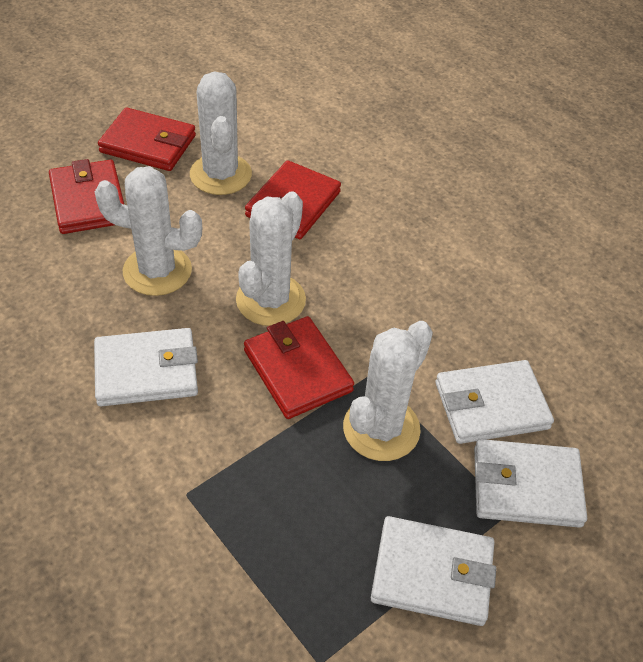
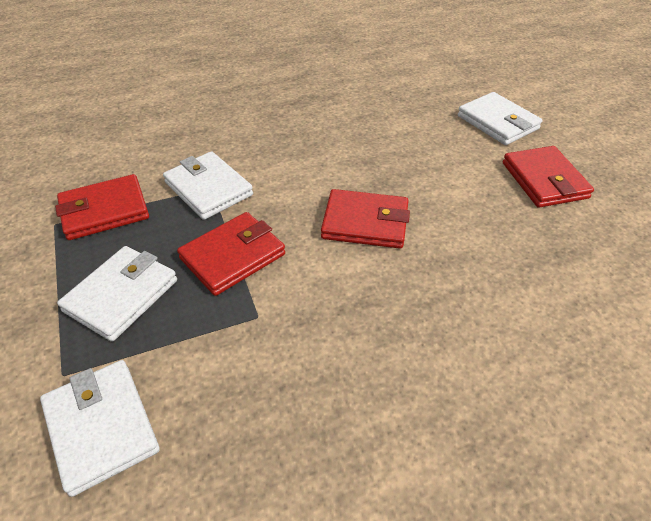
white cactus: 4 -> 0

